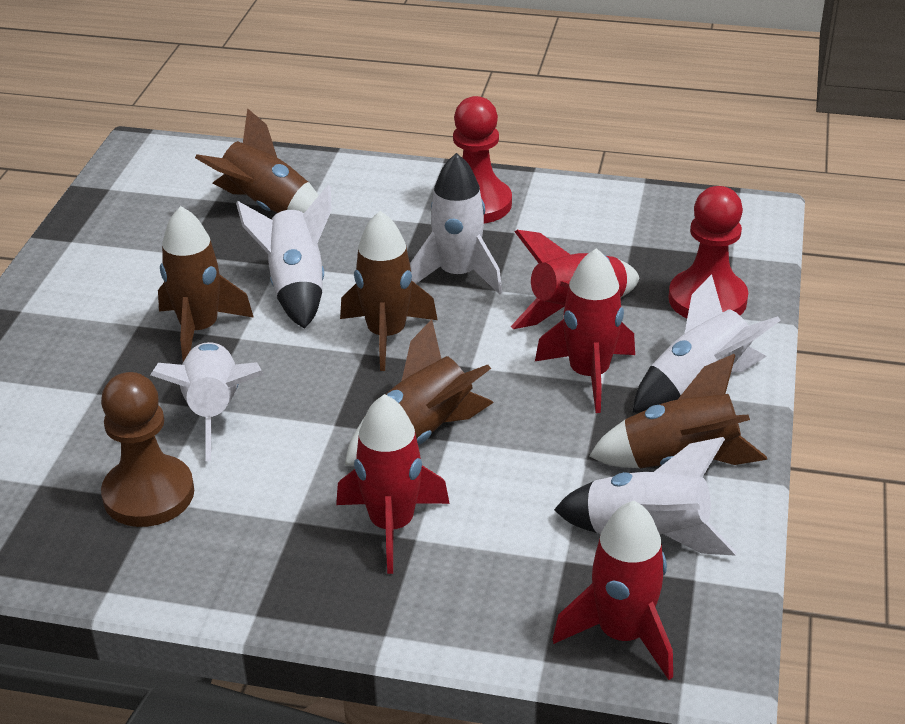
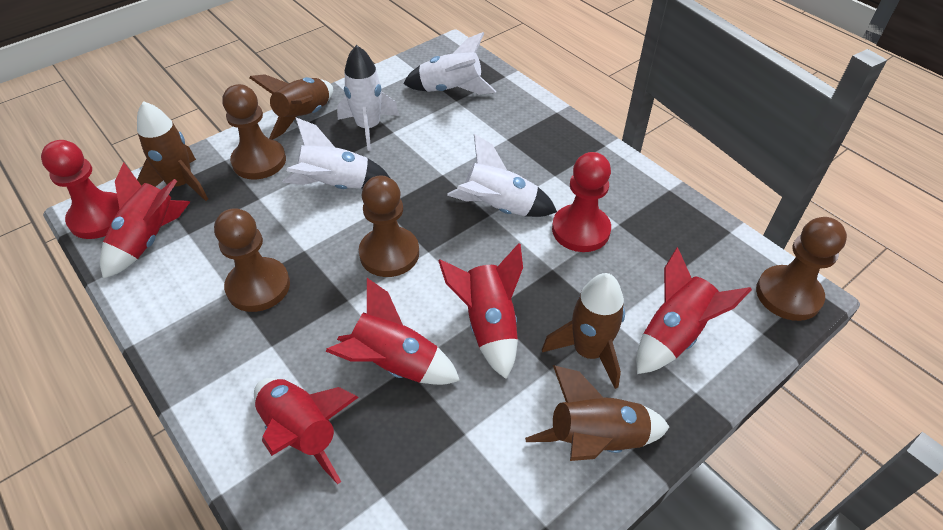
brown pawn: 1 -> 4
brown rocket: 5 -> 4
red rocket: 4 -> 5
white rocket: 5 -> 4

